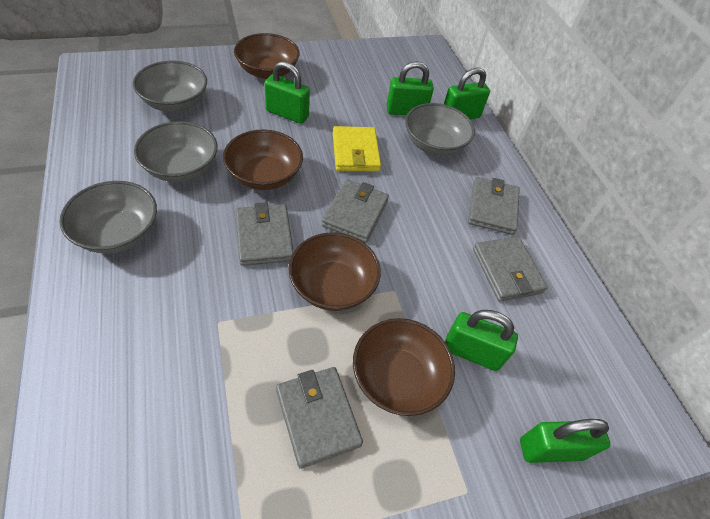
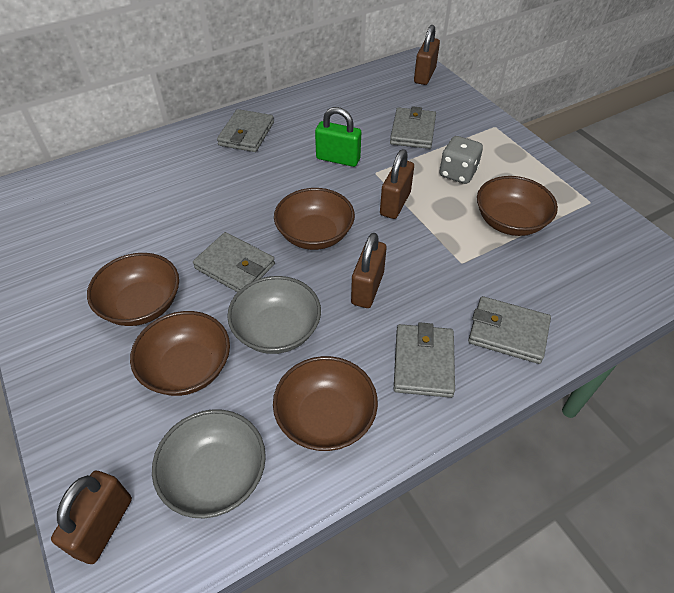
brown bowl: 4 -> 5
brown padlock: 0 -> 4
green padlock: 5 -> 1
grey bowl: 4 -> 2
grey dice: 0 -> 1
yellow wallet: 1 -> 0

